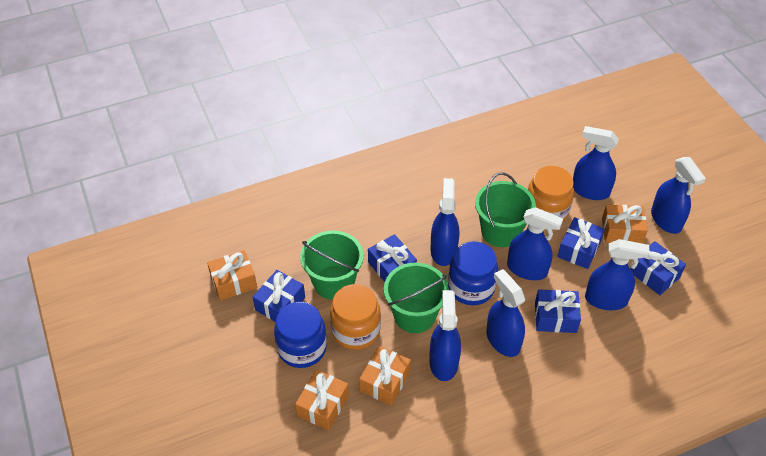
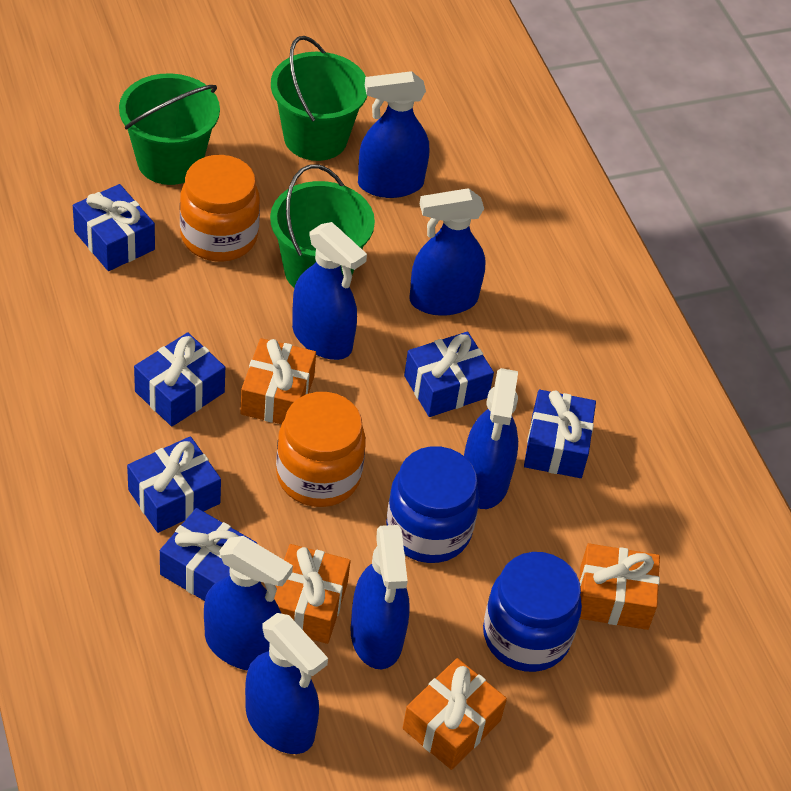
blue gift: 5 -> 6

